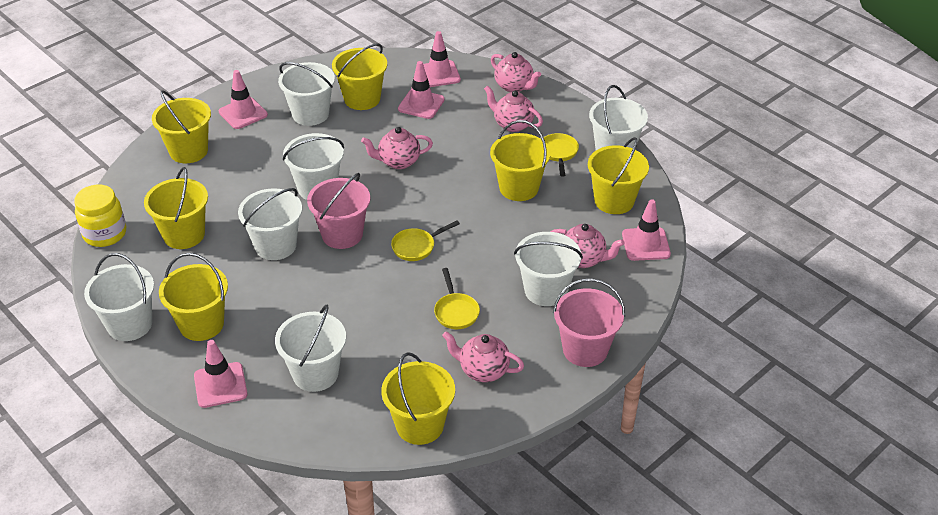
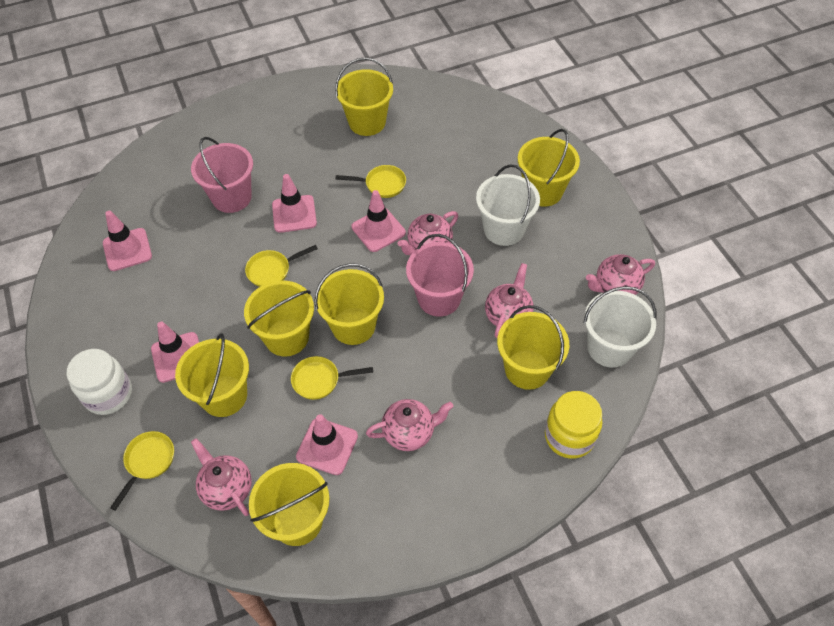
white bucket: 7 -> 2
white jar: 0 -> 1
yellow pan: 3 -> 4

